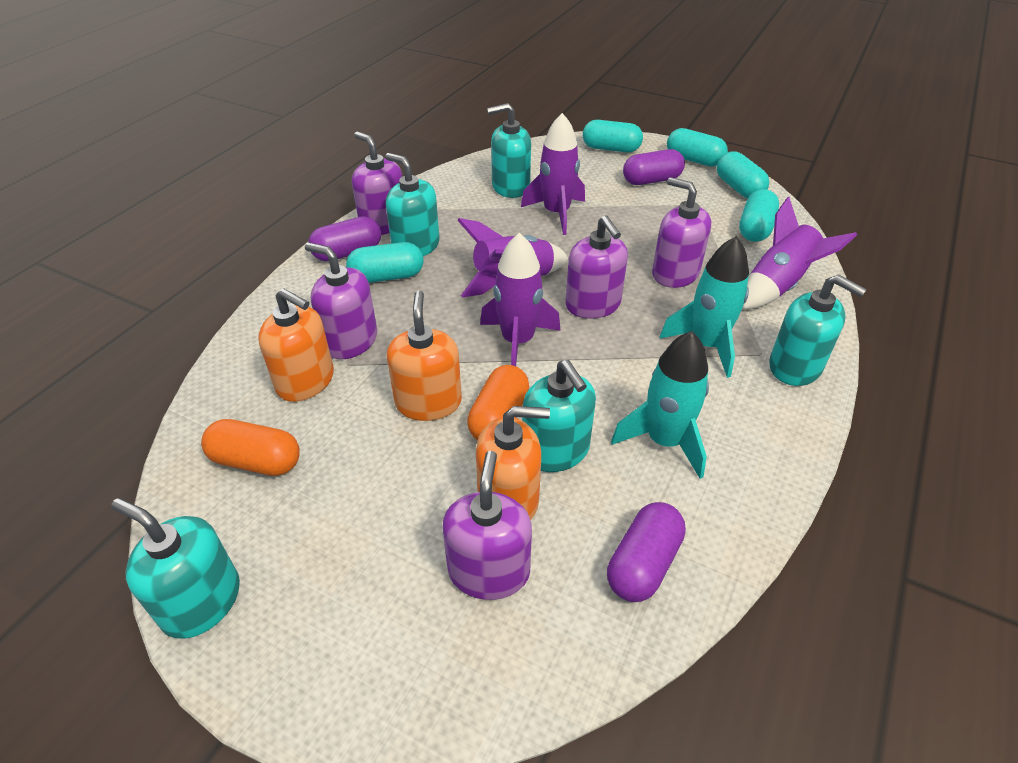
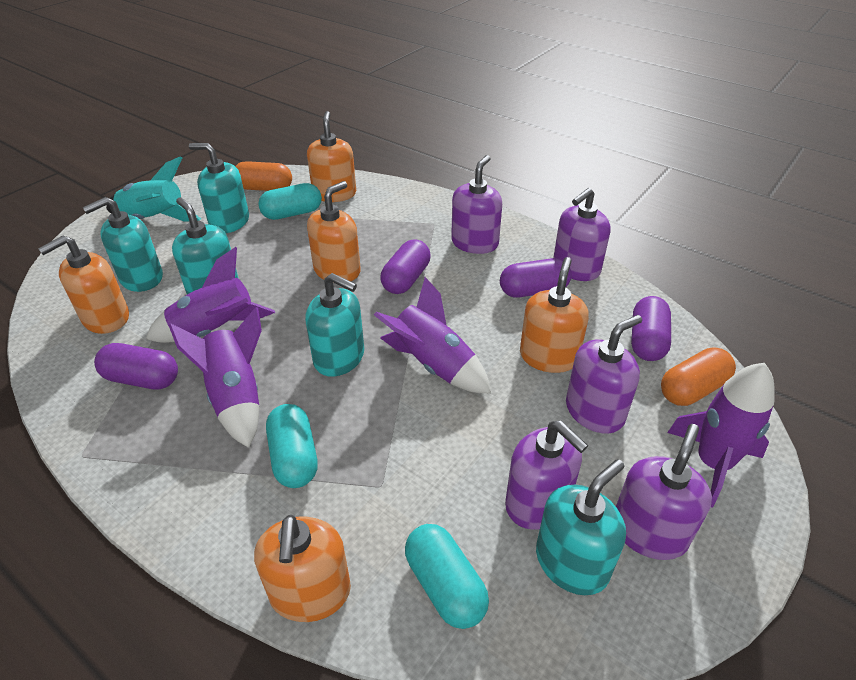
orange soap dispenser: 3 -> 5
purple capsule: 3 -> 4
turquoise capsule: 5 -> 3
turquoise rocket: 2 -> 1

